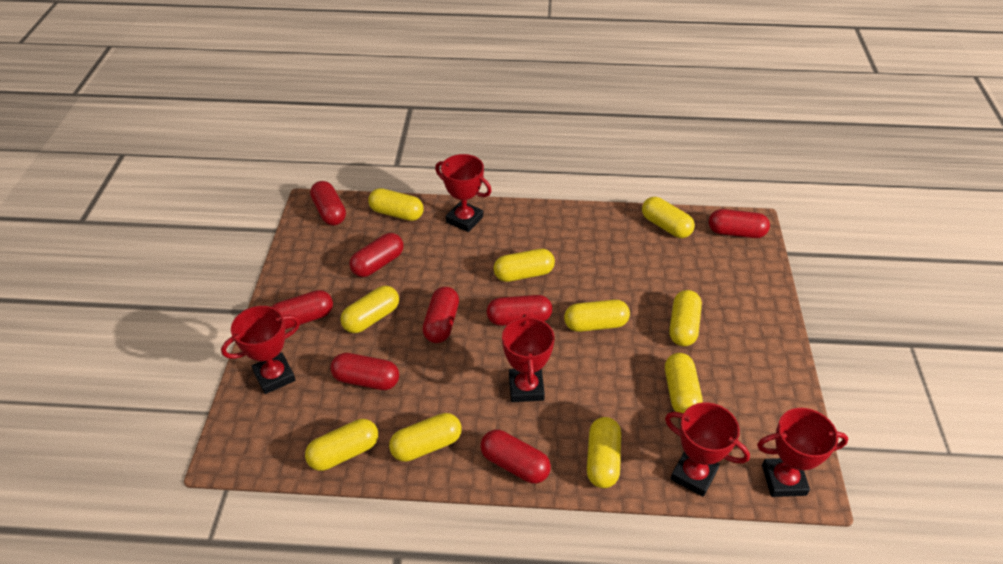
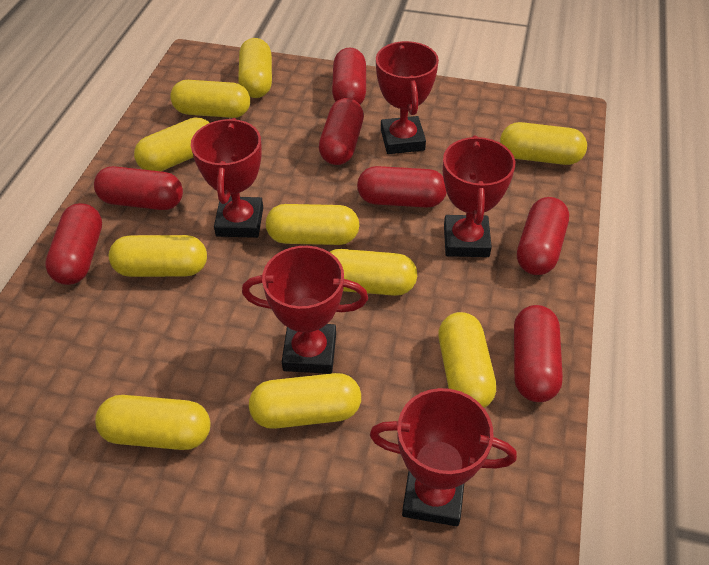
red capsule: 8 -> 7

